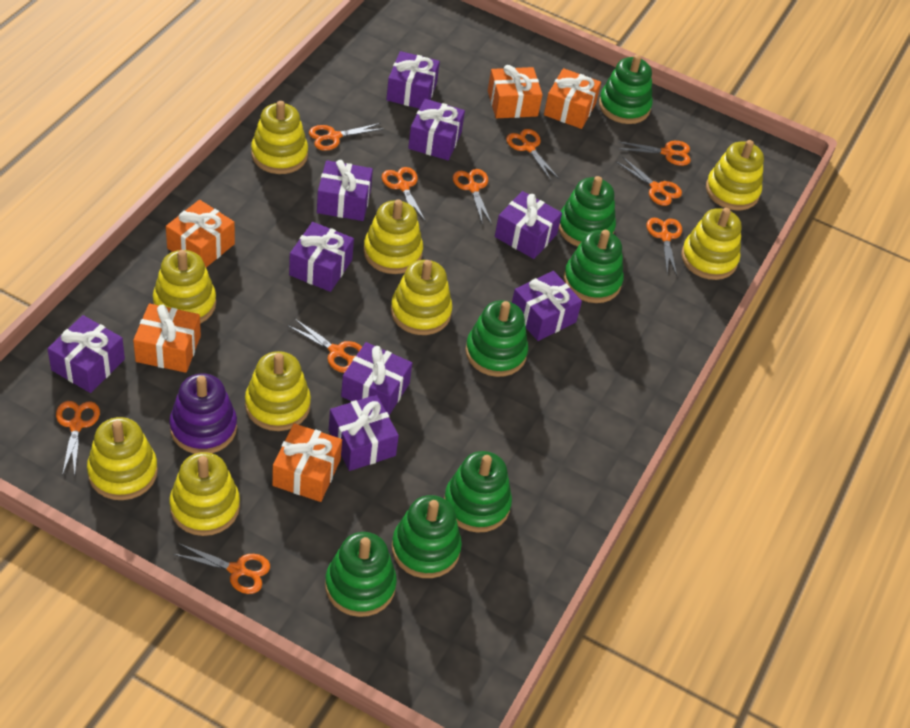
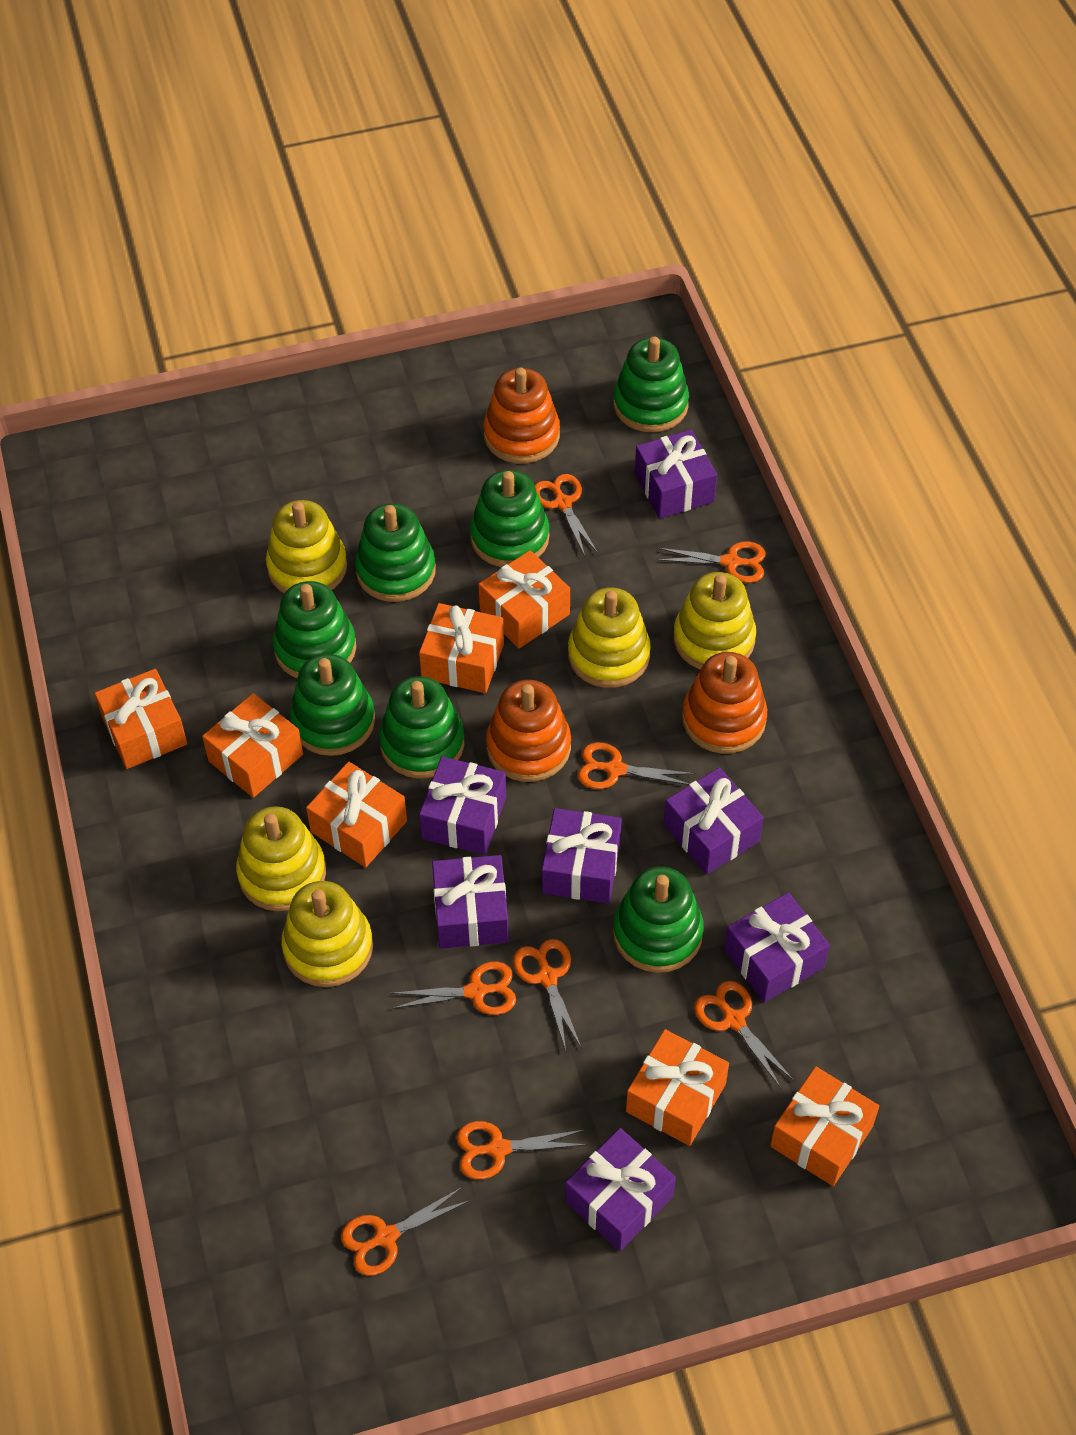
orange gift: 5 -> 7
orange scissors: 10 -> 8
orange stacking toy: 0 -> 3
purple gift: 9 -> 7
purple stacking toy: 1 -> 0
yellow stacking toy: 9 -> 5

